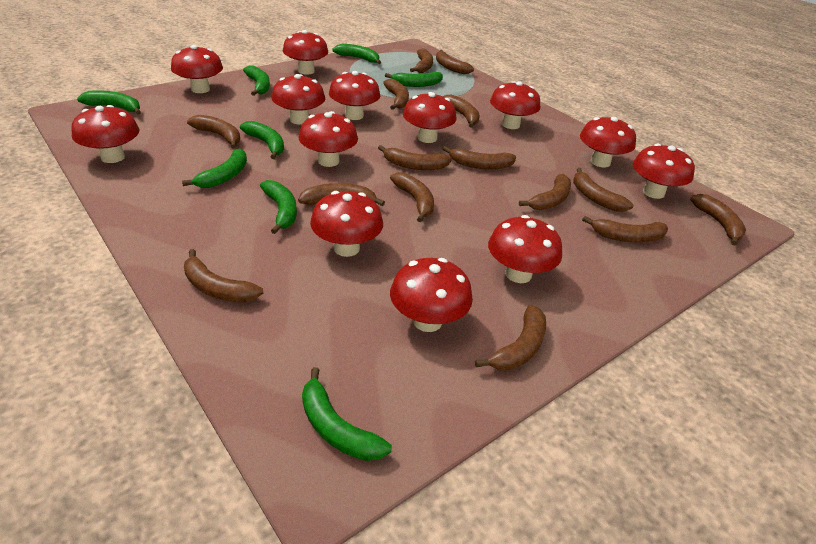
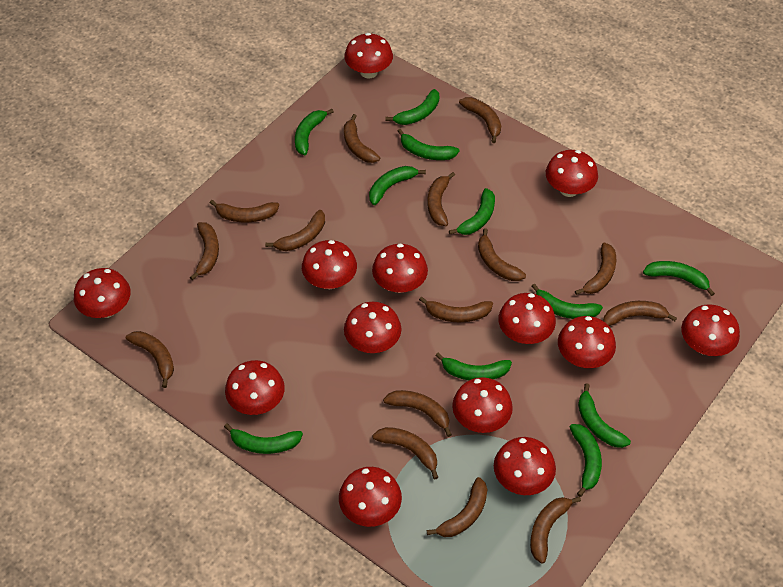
green banana: 8 -> 11

